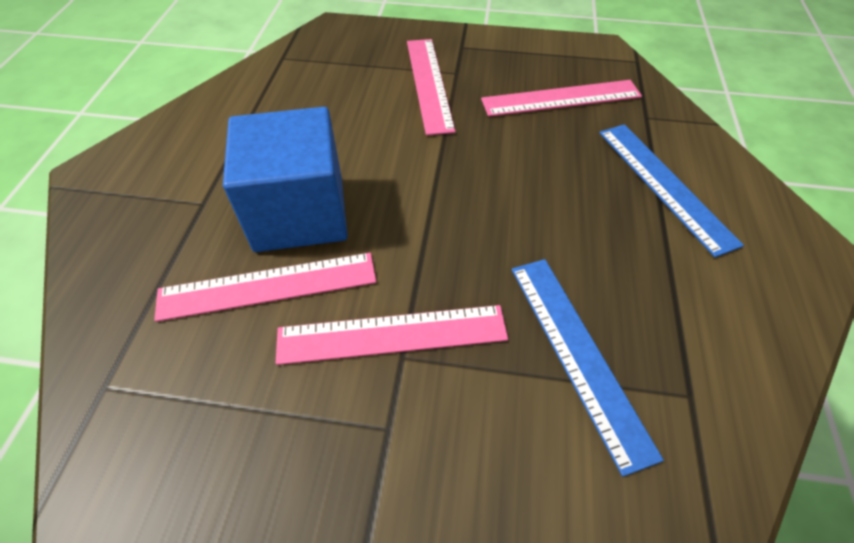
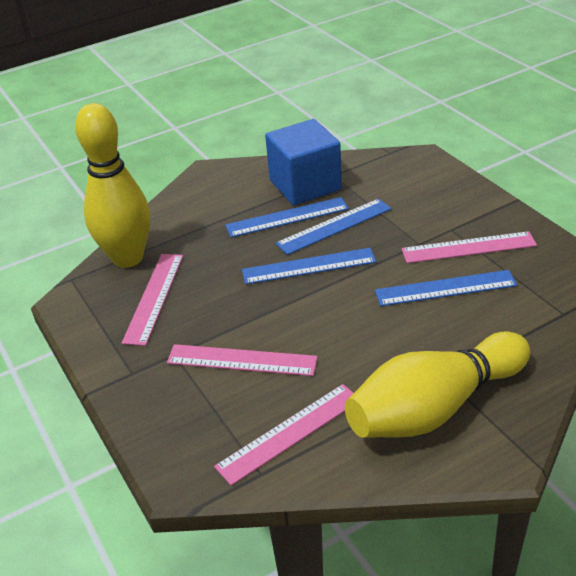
blue ruler: 2 -> 4
yellow bowling pin: 0 -> 2

